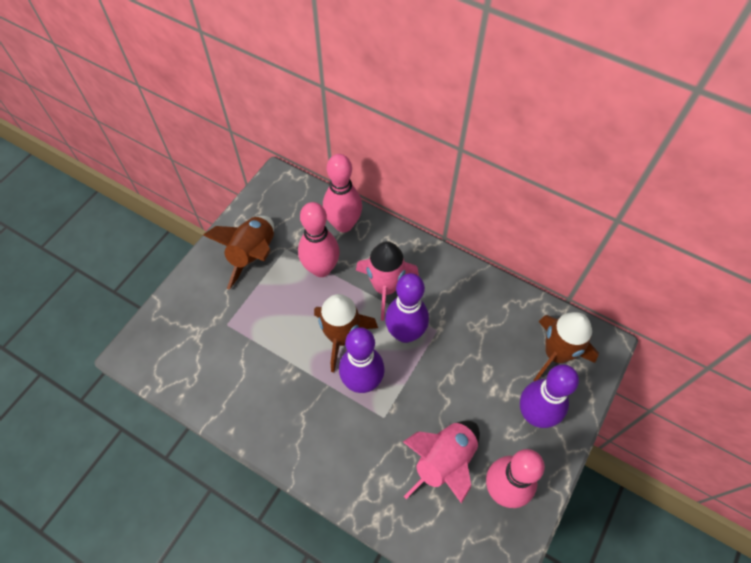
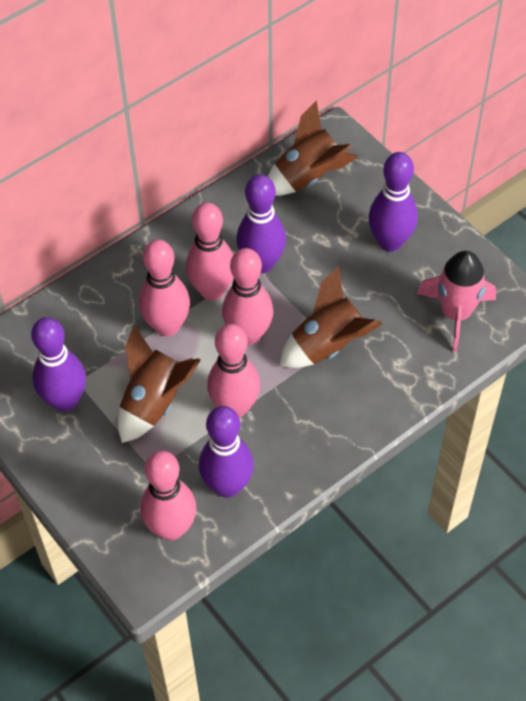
pink bowling pin: 3 -> 5
pink rocket: 2 -> 1
purple bowling pin: 3 -> 4

